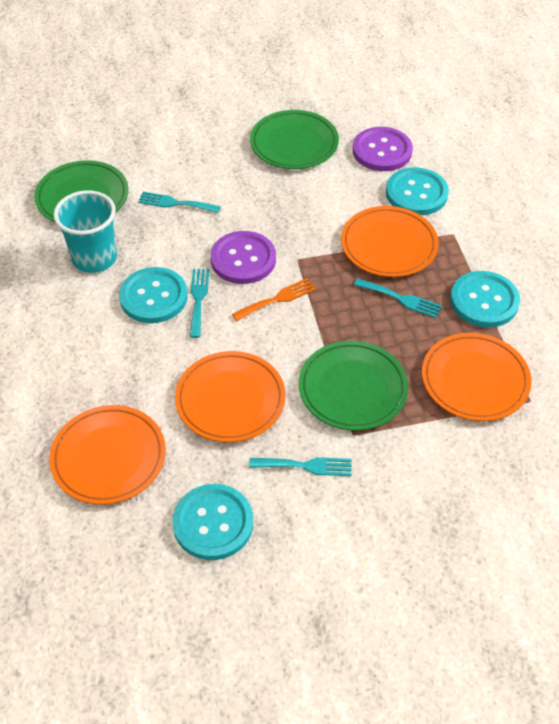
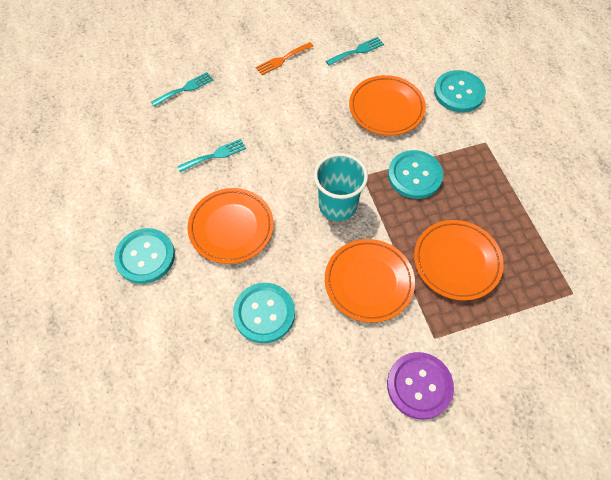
green plate: 3 -> 0
purple button: 2 -> 1
turquoise fork: 4 -> 3

